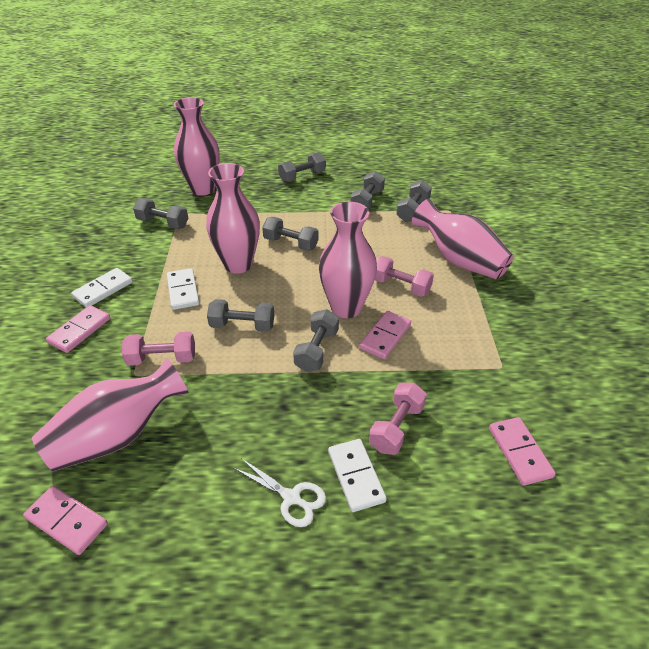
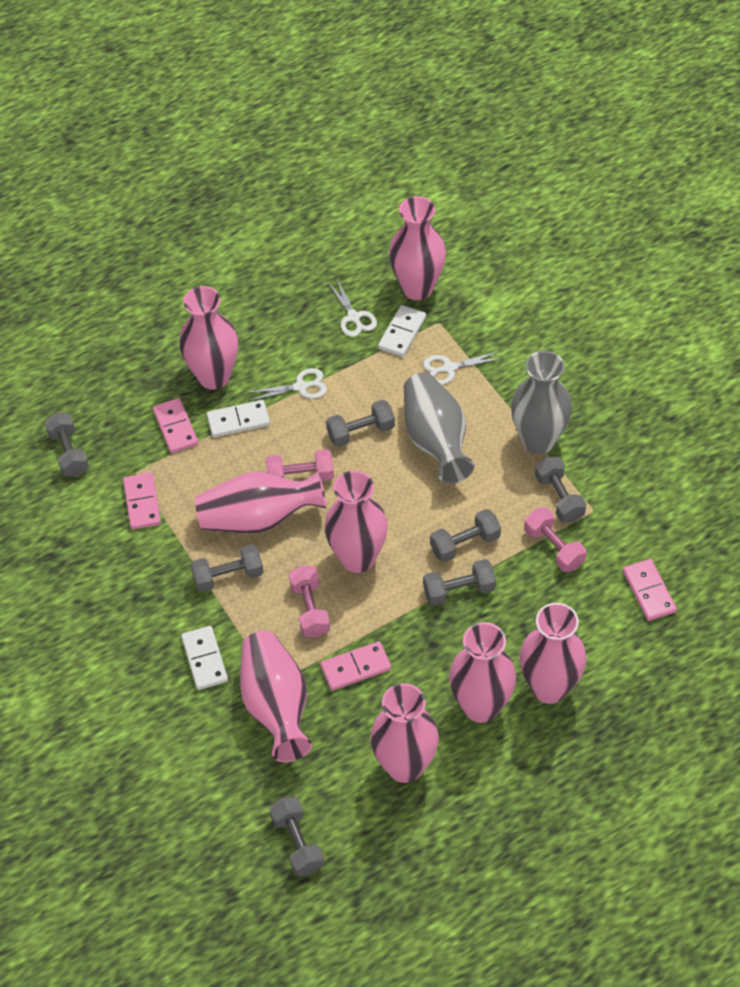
grey vase: 0 -> 2
pink vase: 5 -> 8
white scissors: 1 -> 3

